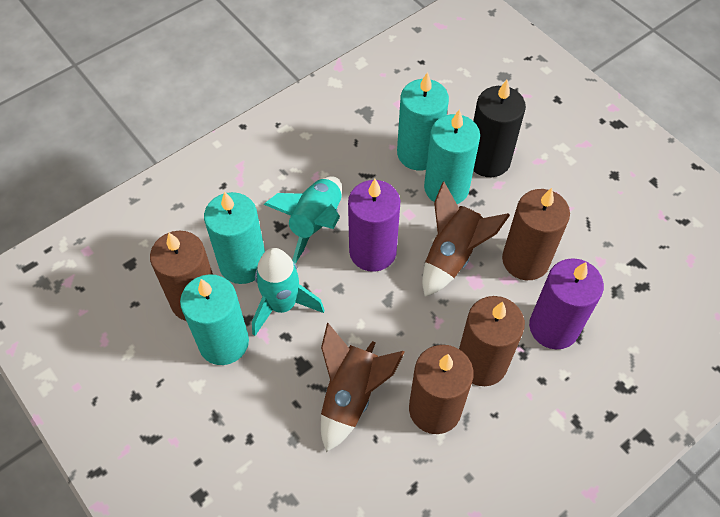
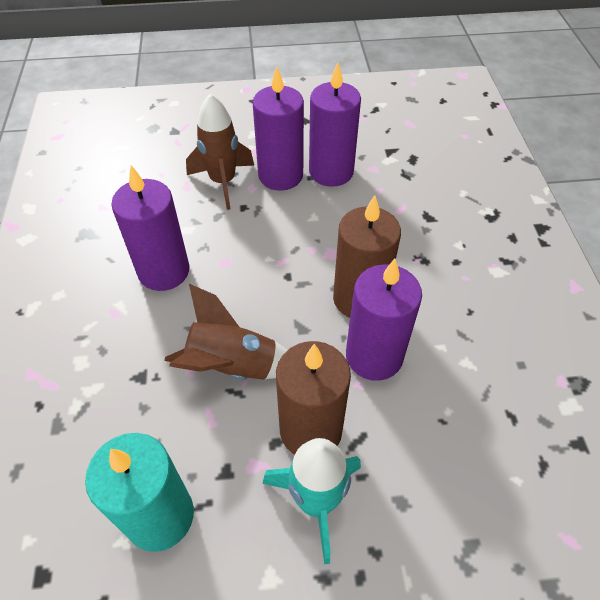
black candle: 1 -> 0
brown candle: 4 -> 2
purple candle: 2 -> 4
turquoise candle: 4 -> 1
turquoise rocket: 2 -> 1

